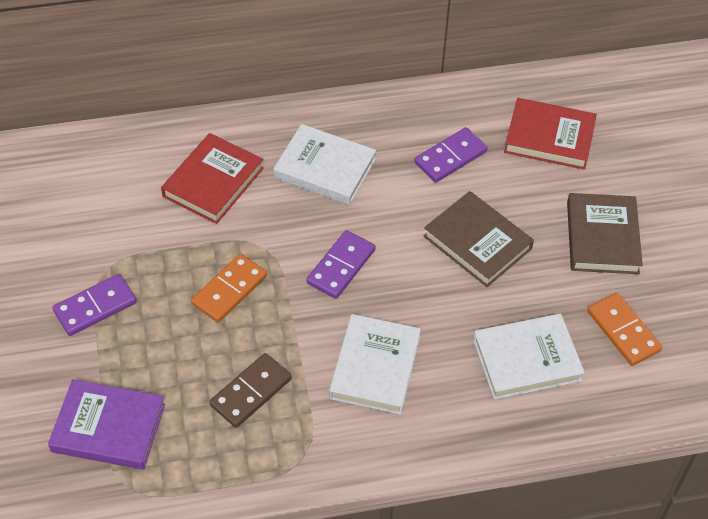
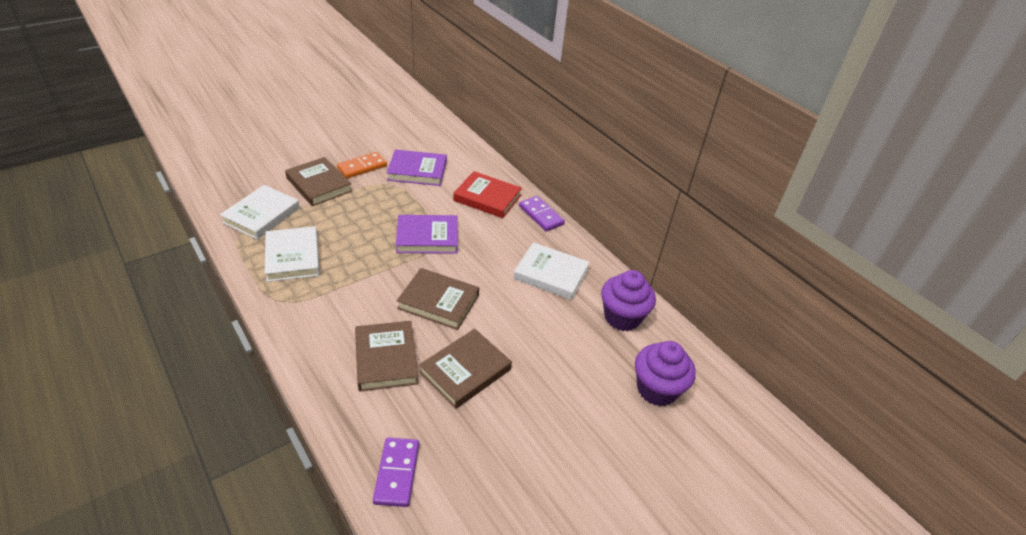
brown book: 2 -> 4
brown domino: 1 -> 0
orange domino: 2 -> 1
purple book: 1 -> 2
purple cupcake: 0 -> 2
purple domino: 3 -> 2
red book: 2 -> 1

